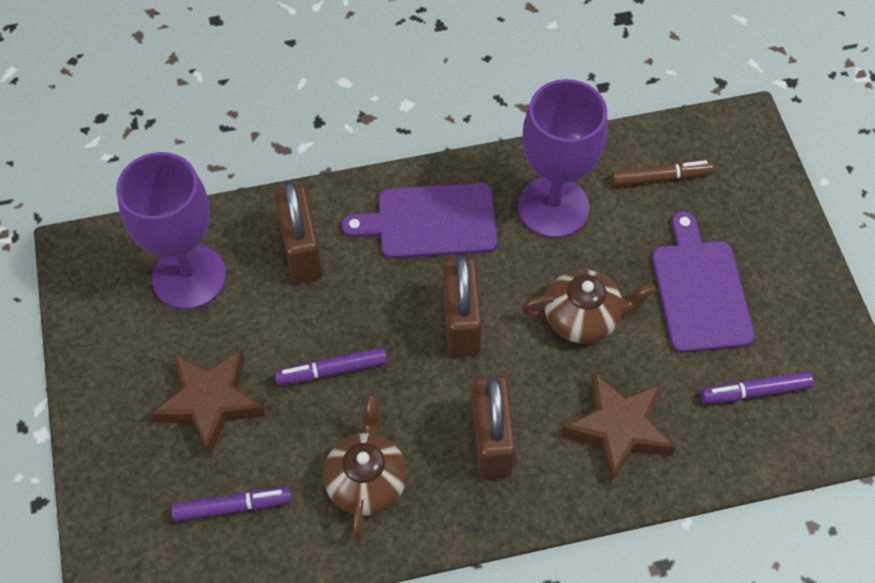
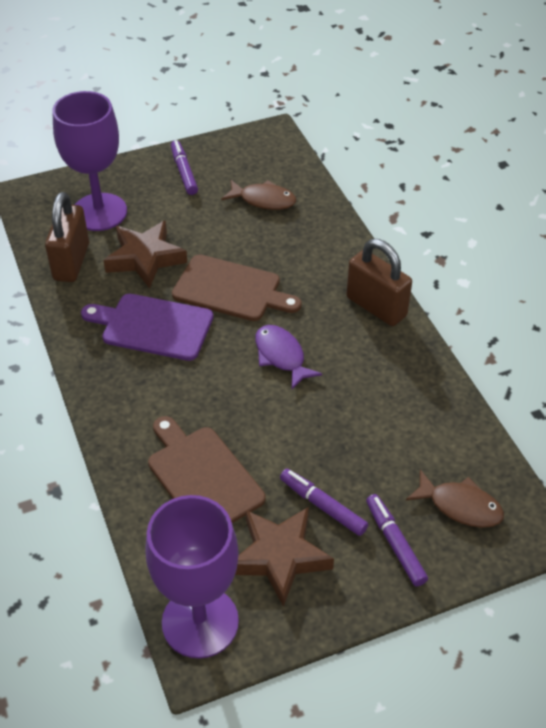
brown cutting board: 0 -> 2
brown fish: 0 -> 2
brown marker: 1 -> 0
brown padlock: 3 -> 2
brown teapot: 2 -> 0
purple cutting board: 2 -> 1
purple fish: 0 -> 1

